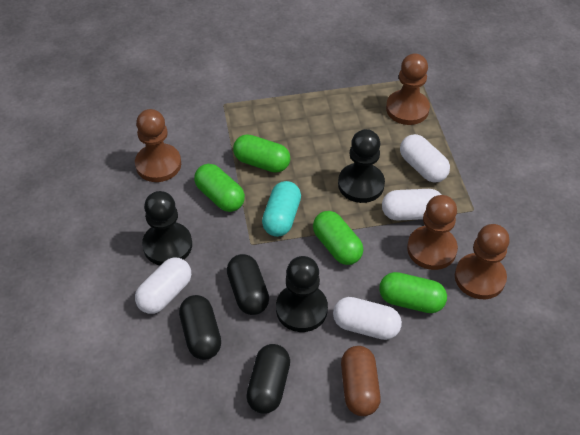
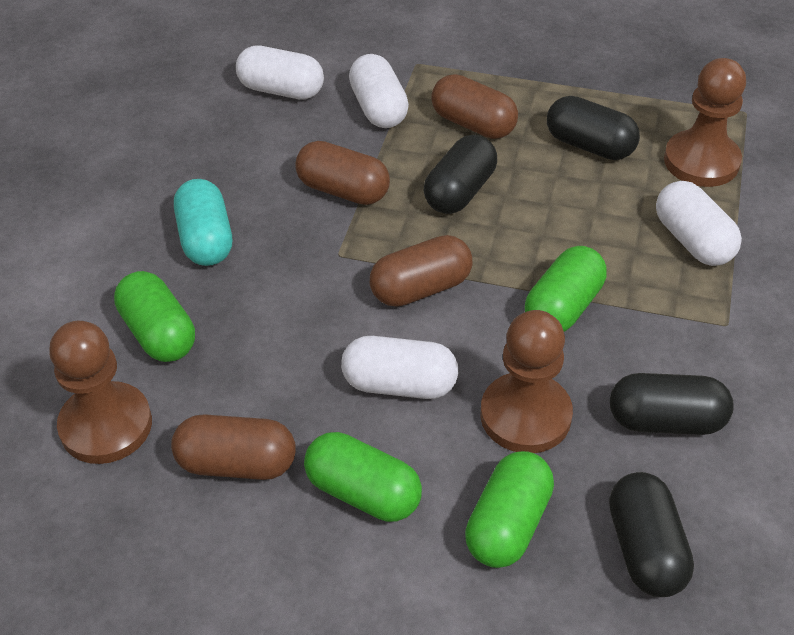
black capsule: 3 -> 4
black pawn: 3 -> 0
brown capsule: 1 -> 4
brown pawn: 4 -> 3

